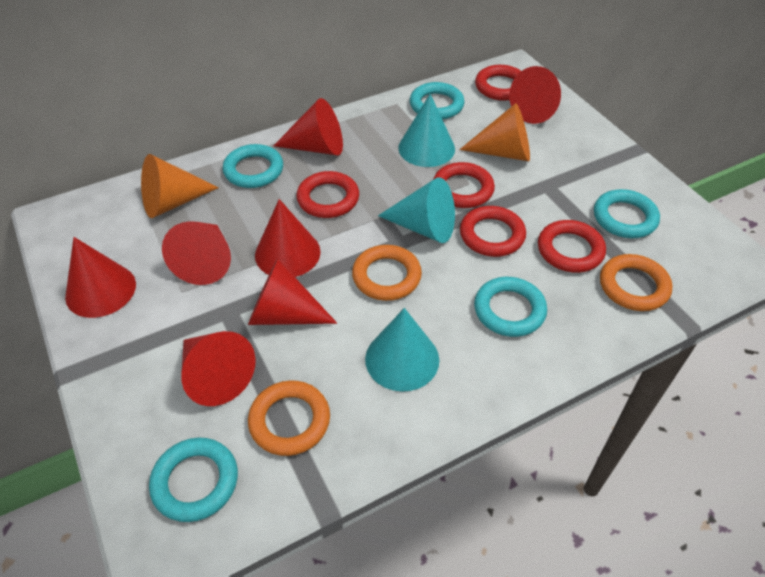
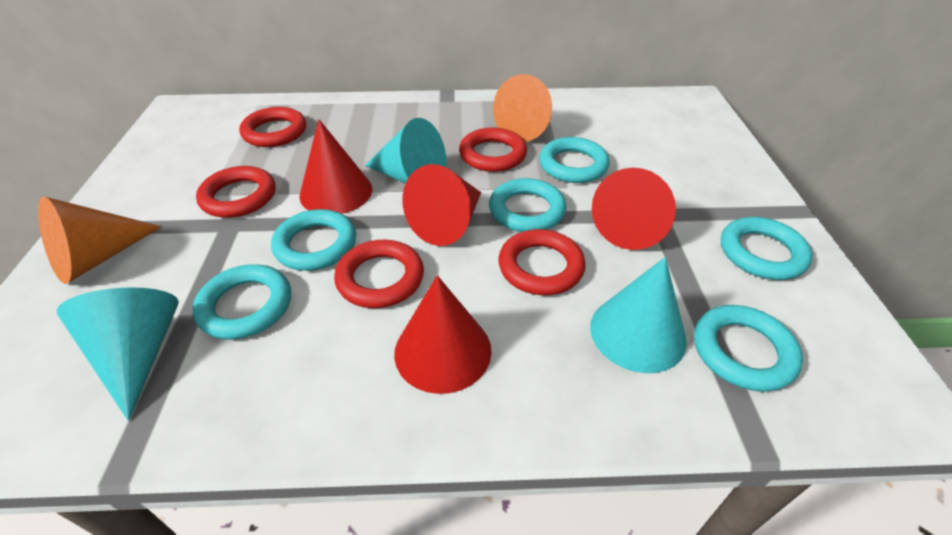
orange ring: 3 -> 0
red cone: 7 -> 4
turquoise ring: 5 -> 6

